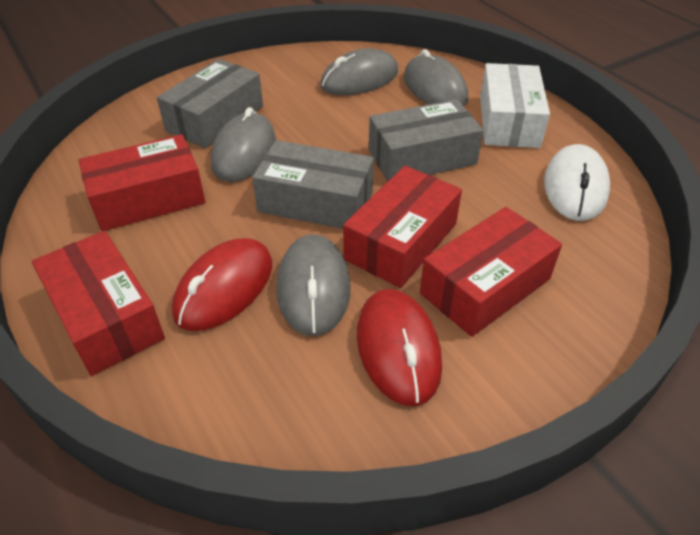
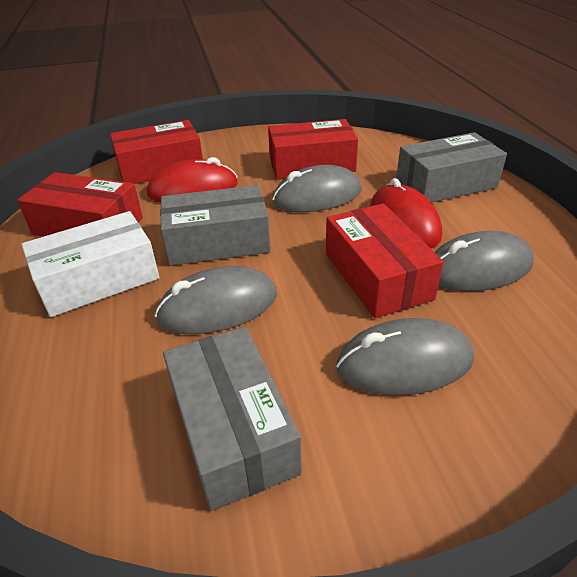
white mouse: 1 -> 0

